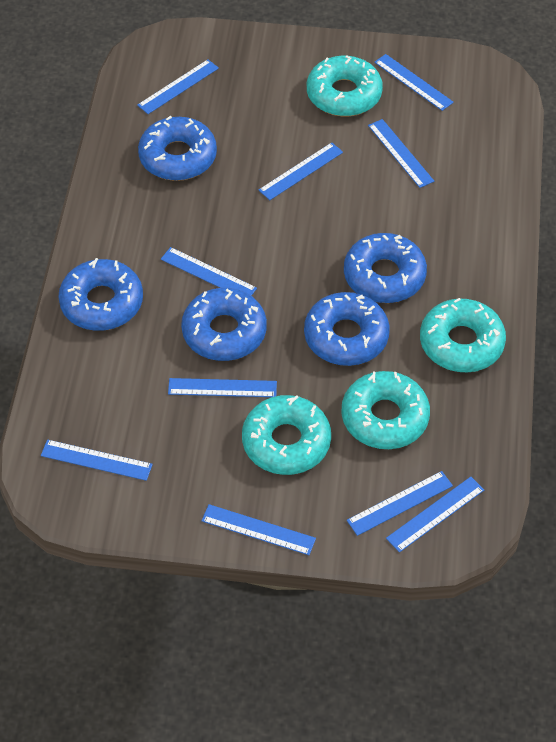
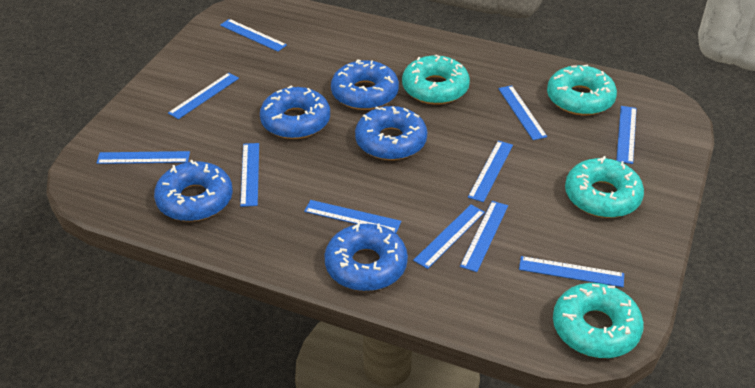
blue ruler: 10 -> 11

